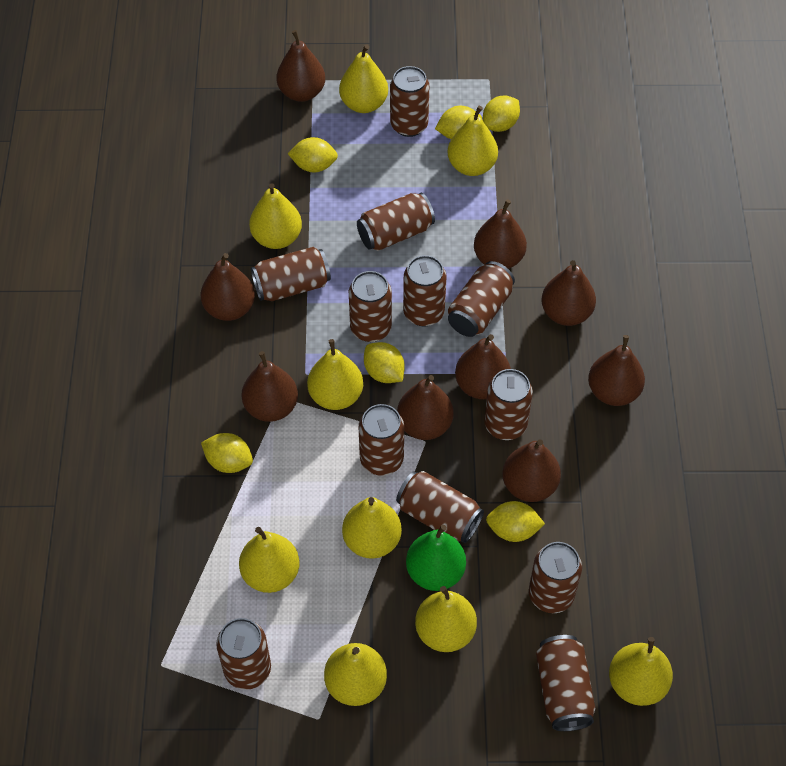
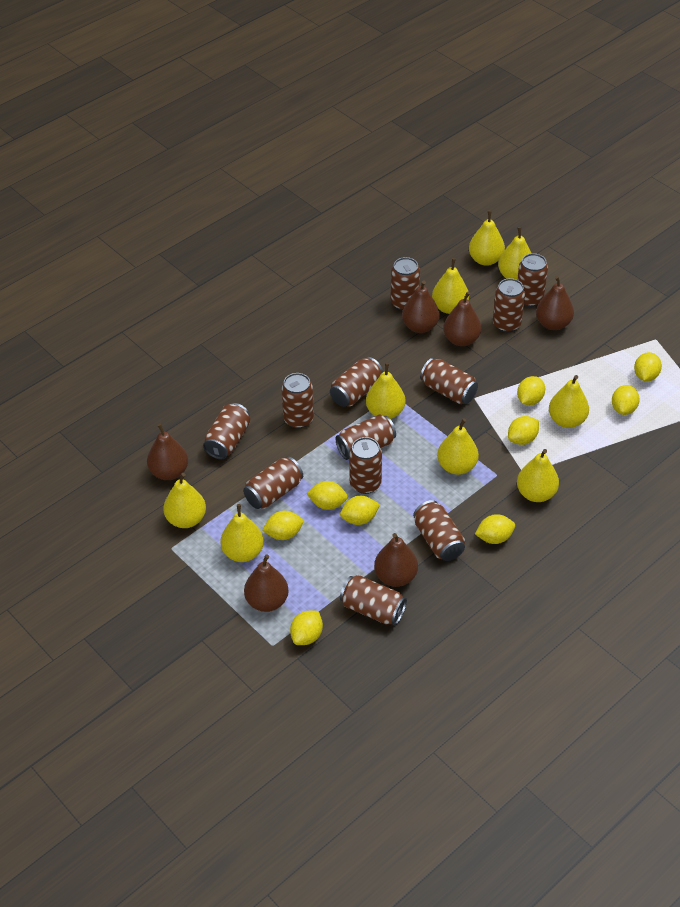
brown pear: 9 -> 6
green pear: 1 -> 0
yellow lemon: 6 -> 9

